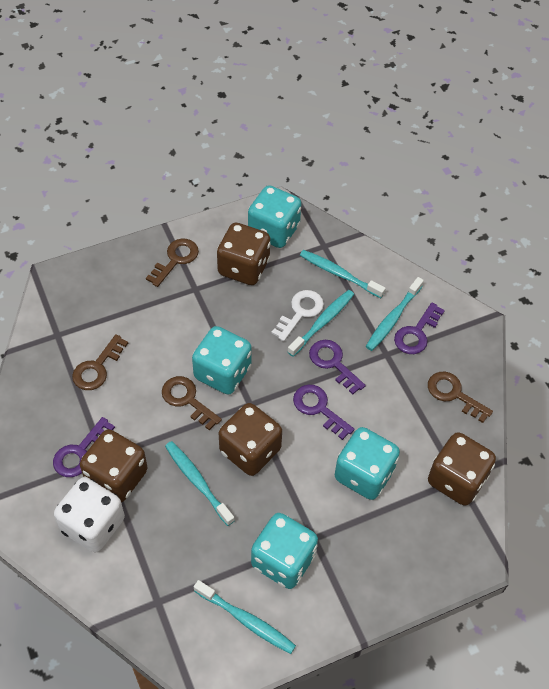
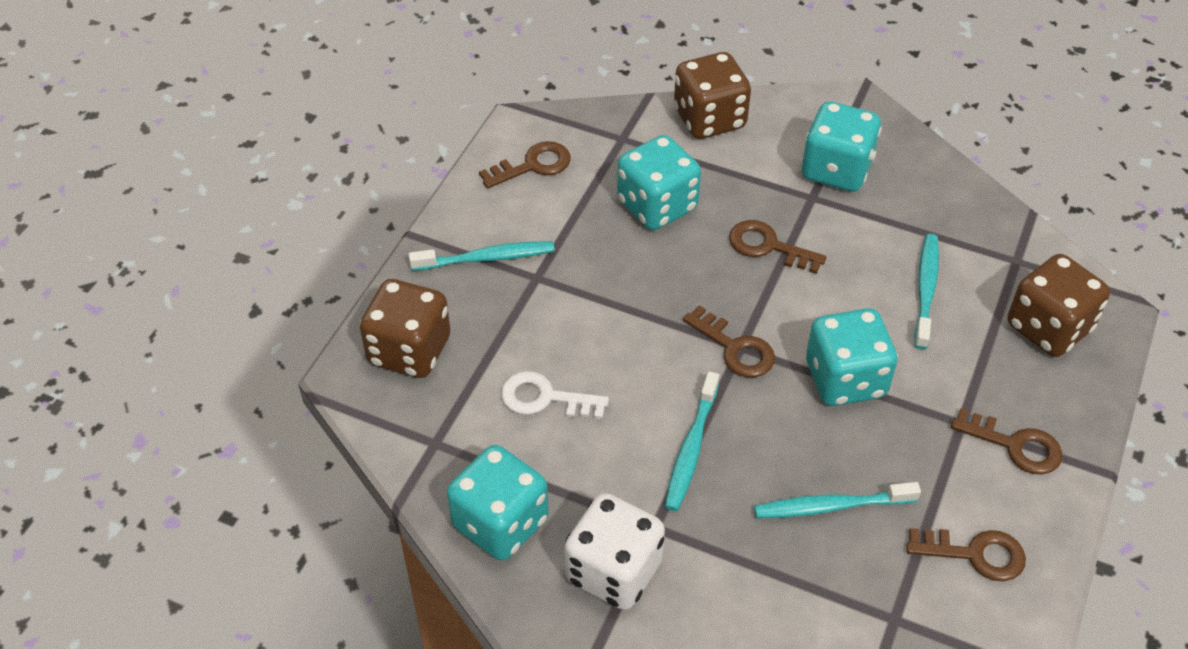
brown dice: 4 -> 3
brown key: 4 -> 5
purple key: 4 -> 0
turquoise toothbrush: 5 -> 4

